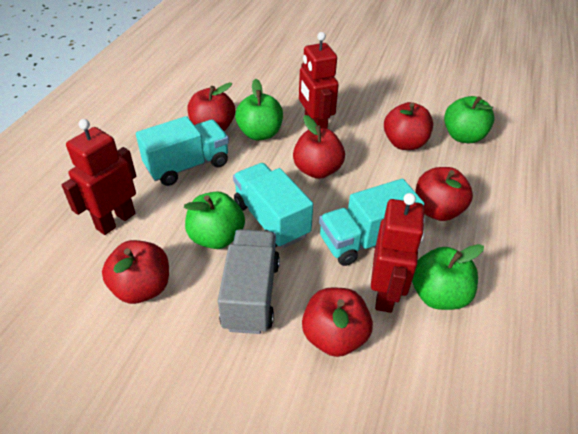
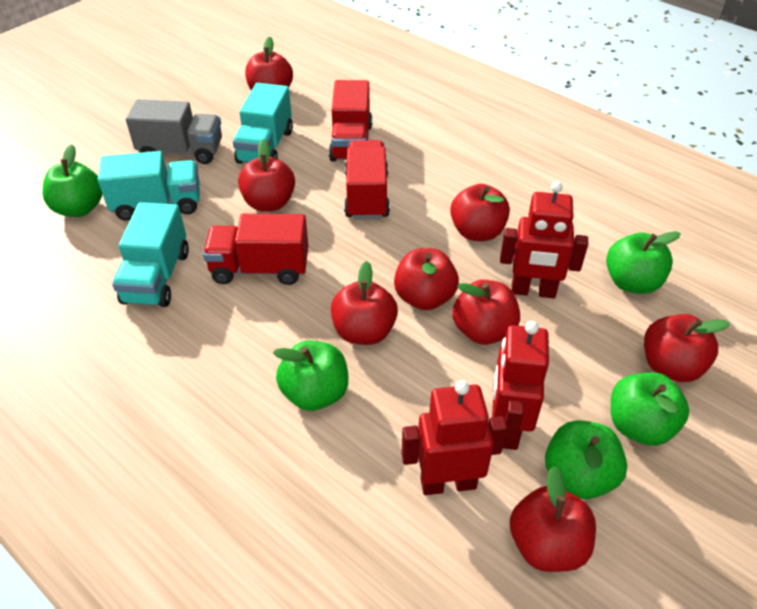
green apple: 4 -> 5
red apple: 6 -> 8
red truck: 0 -> 3

